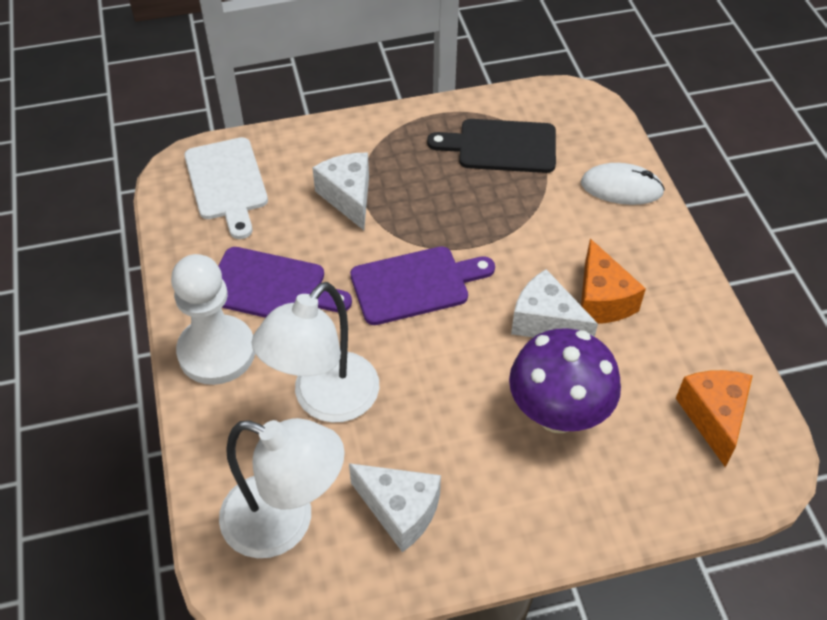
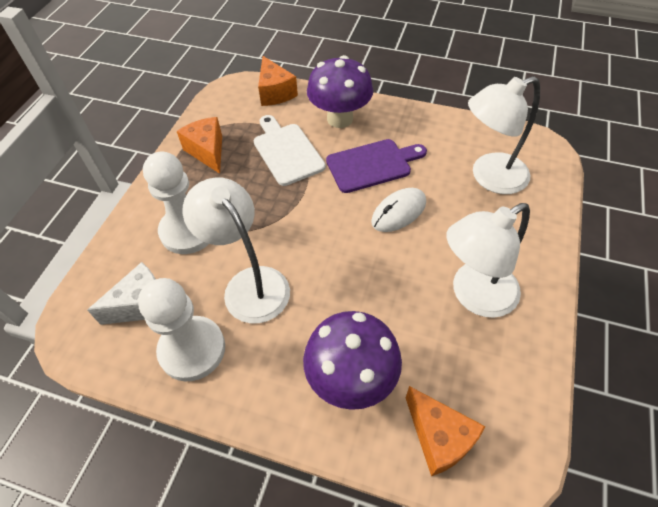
black cutting board: 1 -> 0
orange cheese: 2 -> 3
purple cutting board: 2 -> 1
purple mushroom: 1 -> 2
white cheese: 3 -> 1
white lamp: 2 -> 3
white pawn: 1 -> 2

